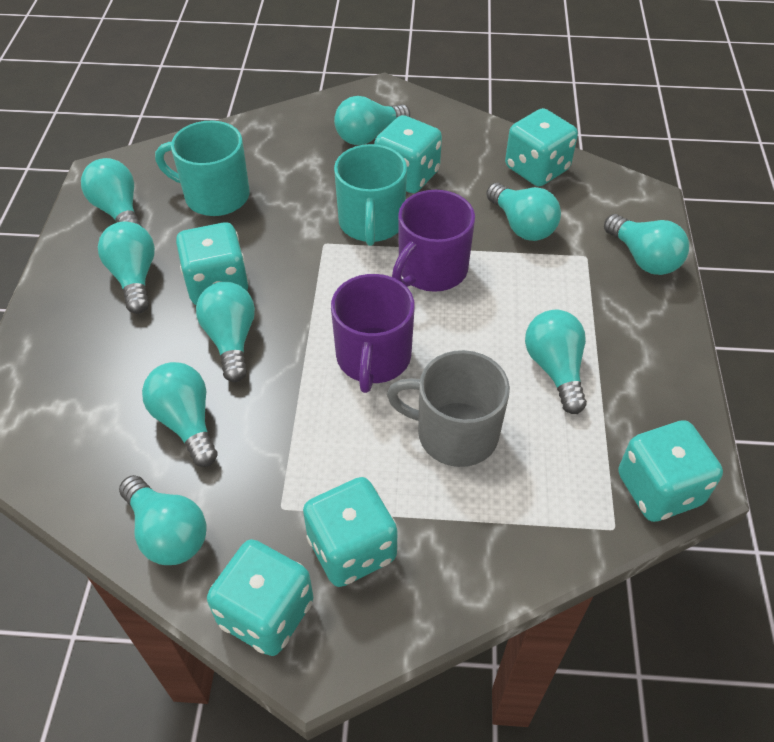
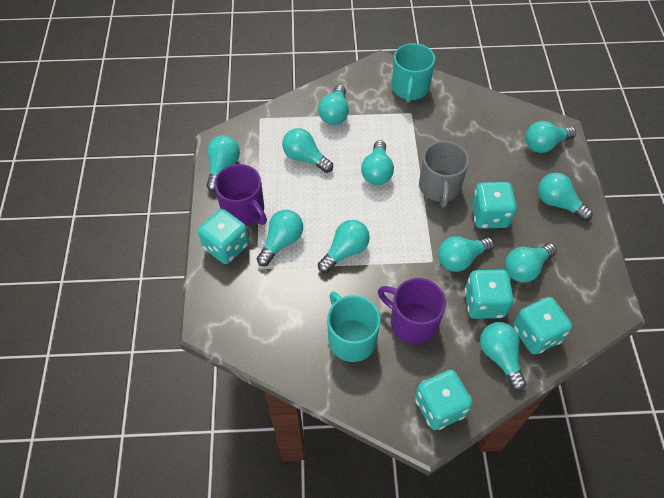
turquoise dice: 6 -> 5
turquoise light bulb: 9 -> 11

